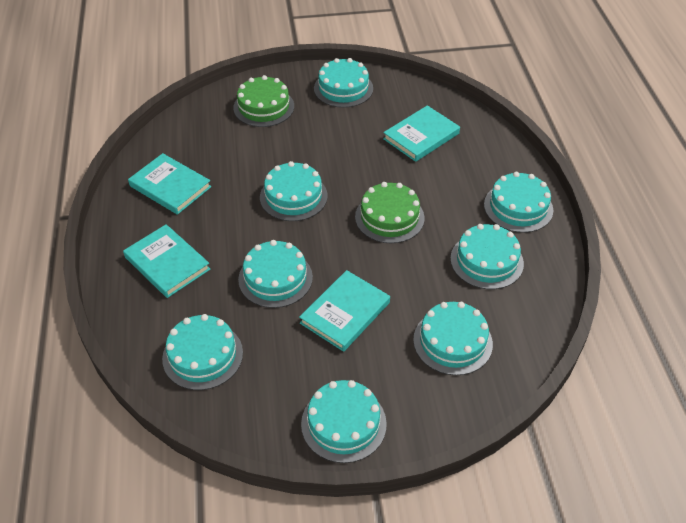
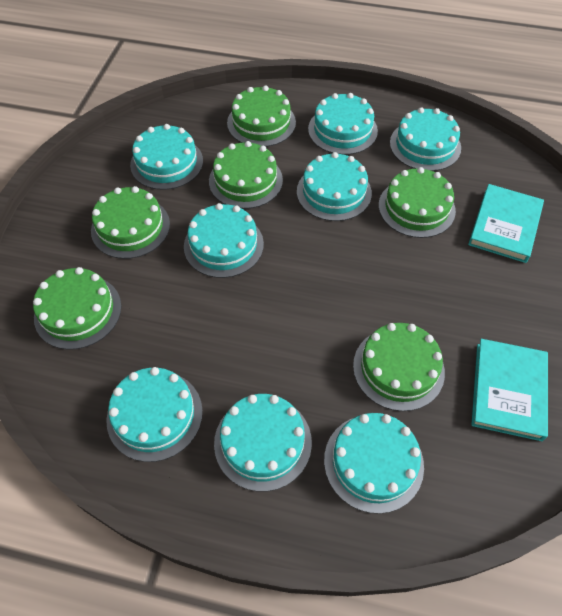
green cake: 2 -> 6
turquoise book: 4 -> 2

